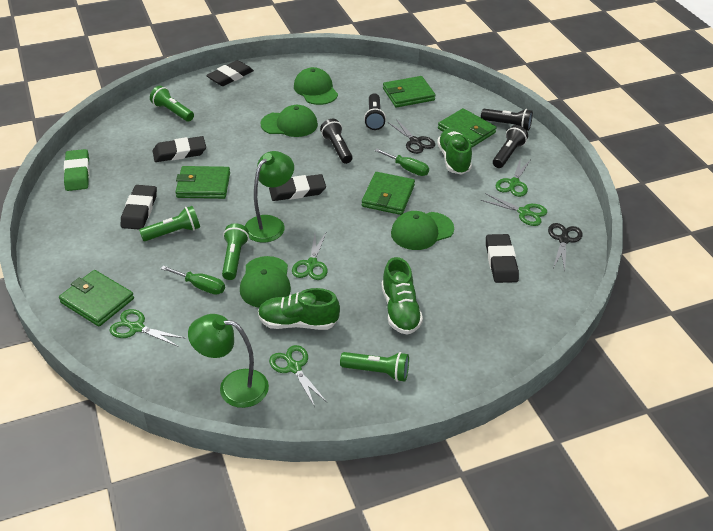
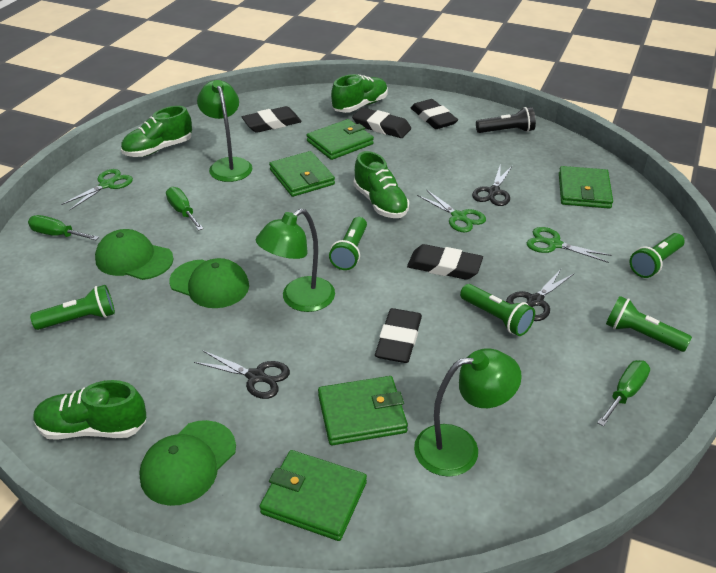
black flashlight: 4 -> 1
black scissors: 2 -> 3
green cap: 4 -> 3
green eraser: 1 -> 0
green flashlight: 4 -> 5
green lamp: 2 -> 3
green scissors: 5 -> 3
green screwdriver: 2 -> 3
green shoe: 3 -> 4

